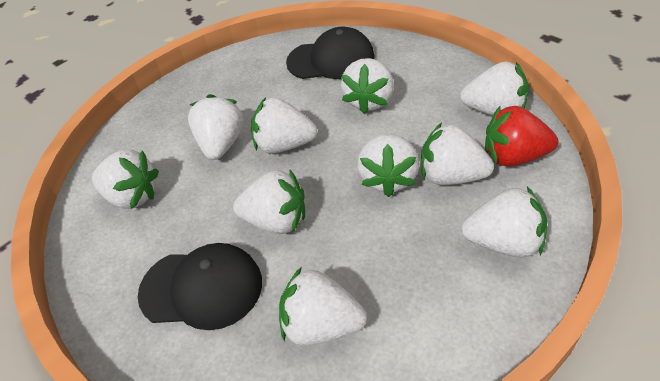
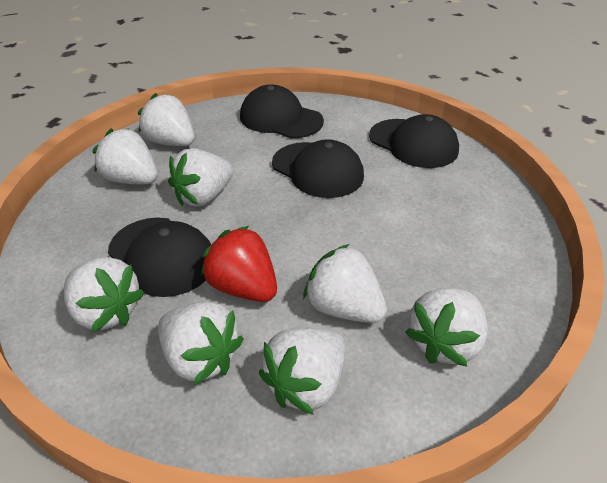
black cap: 2 -> 4
white strawberry: 10 -> 8

